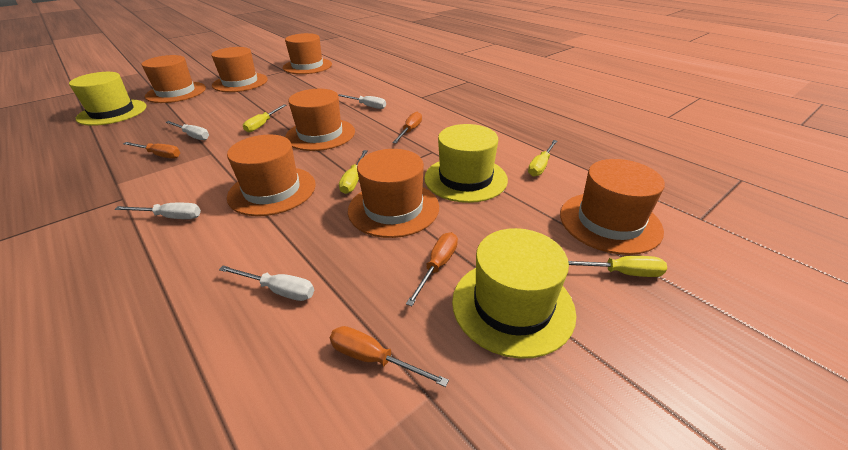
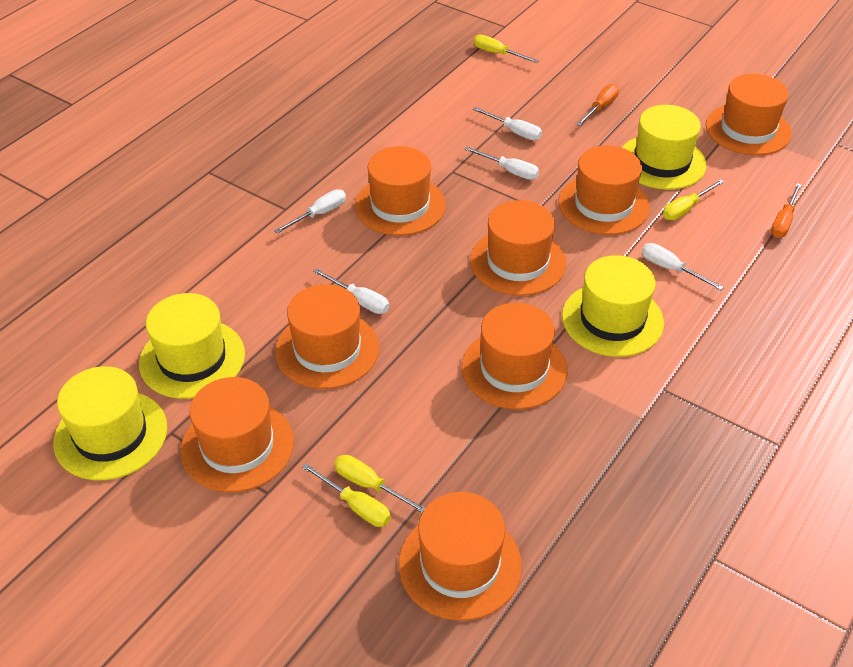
orange hat: 7 -> 8
orange screwdriver: 4 -> 2
white screwdriver: 4 -> 5
yellow hat: 3 -> 4

